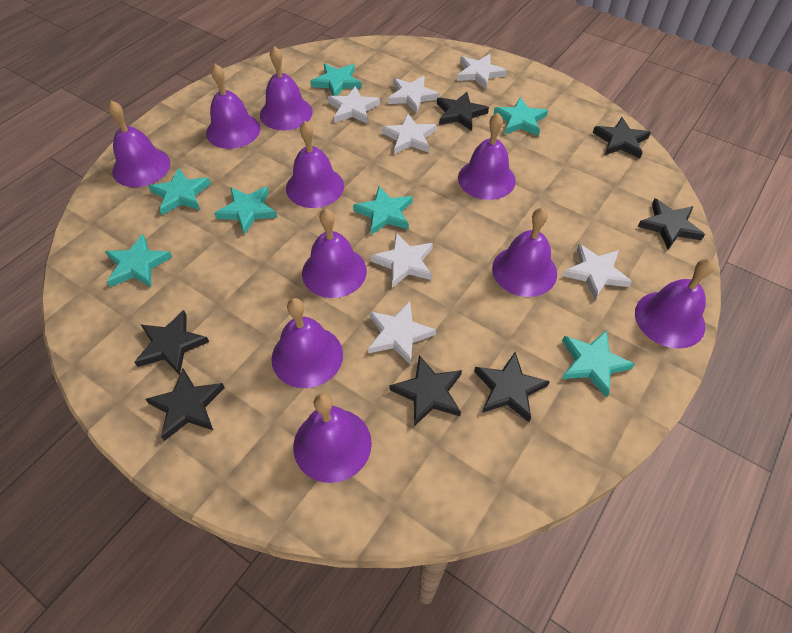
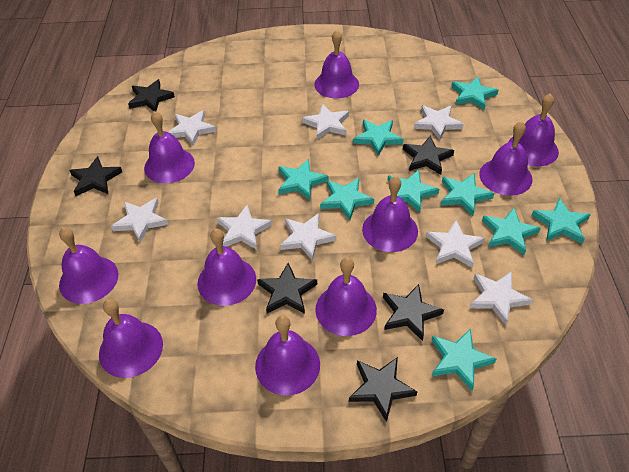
black star: 7 -> 6
turquoise star: 7 -> 9
white star: 7 -> 8

